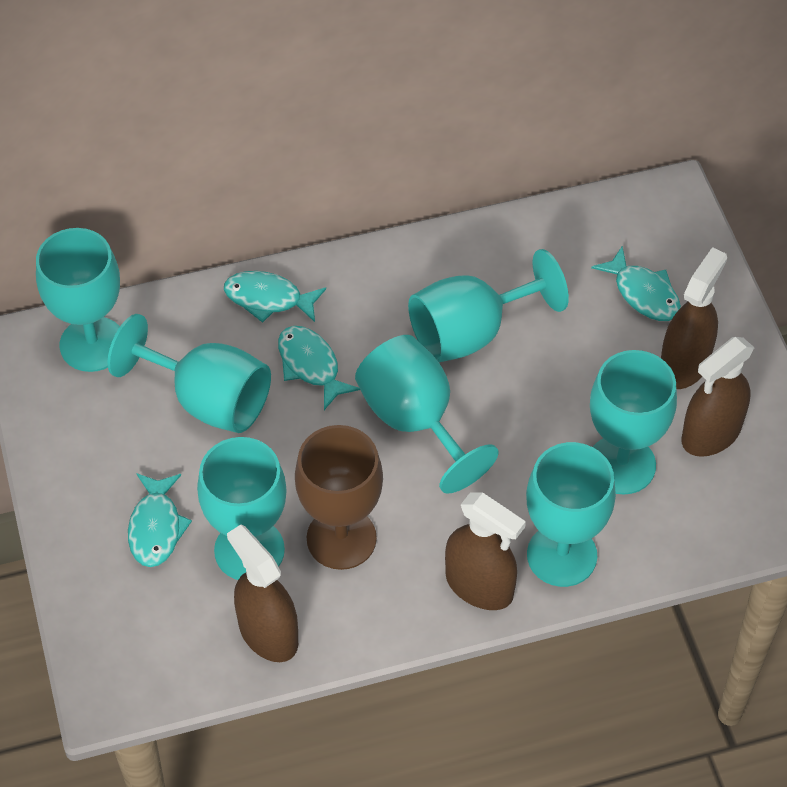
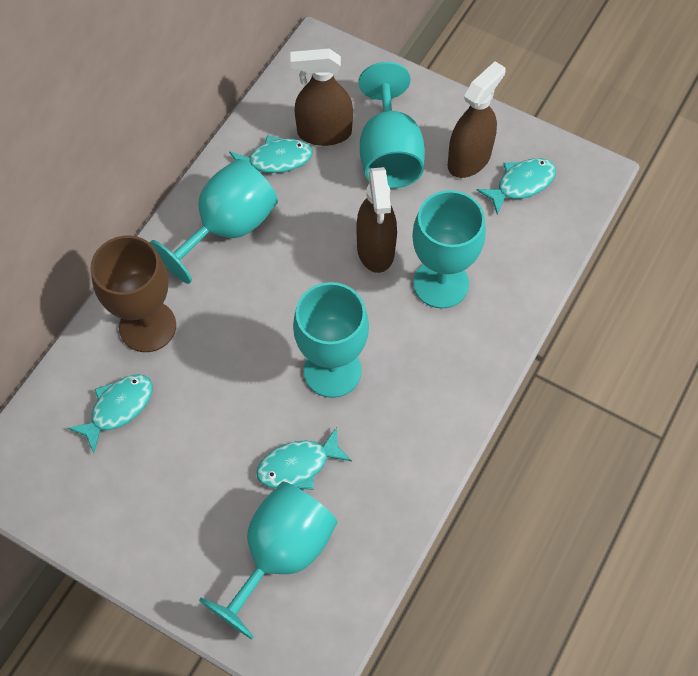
brown spray bottle: 4 -> 3
turquoise goblet: 7 -> 5

